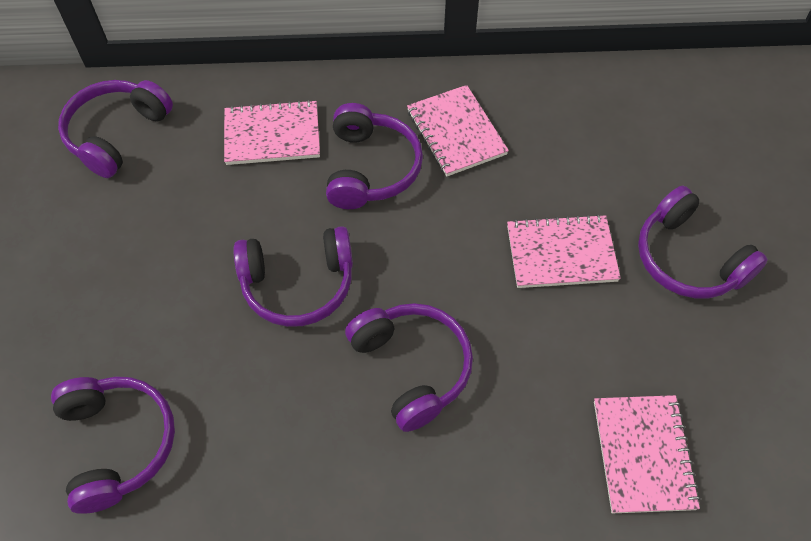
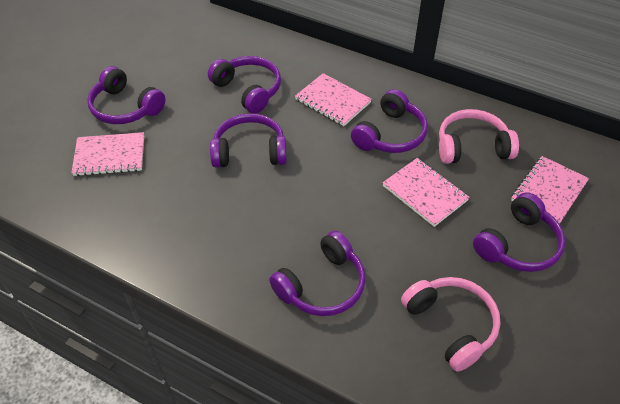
pink headphones: 0 -> 2

